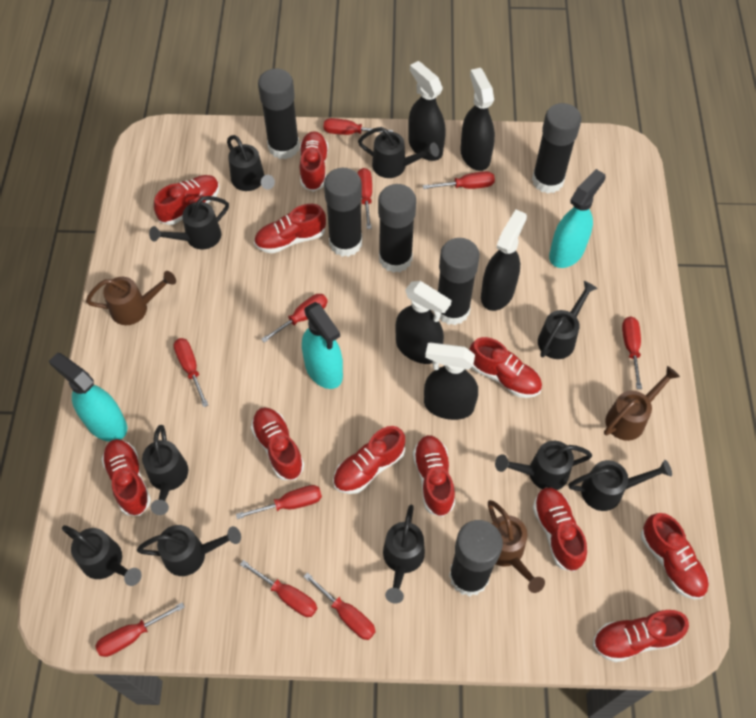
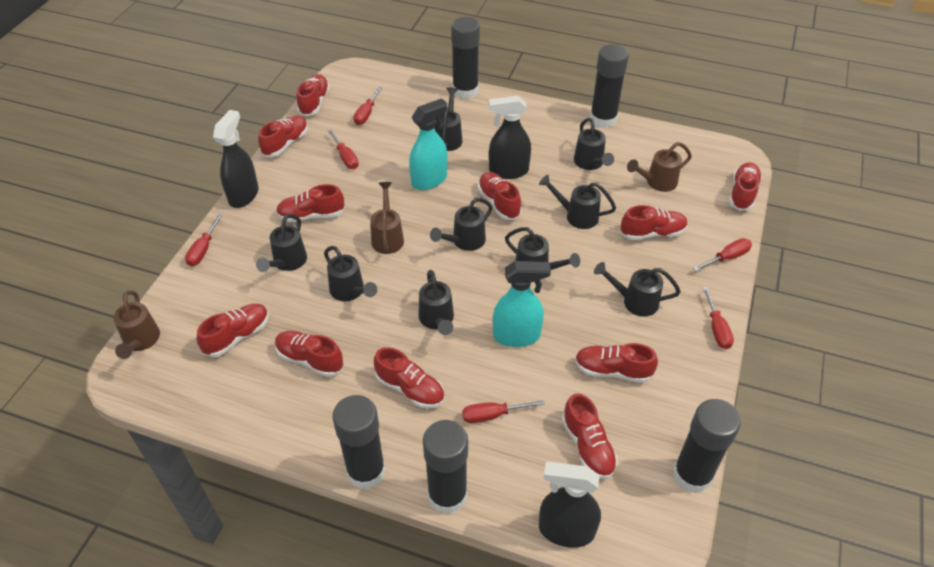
black glue stick: 6 -> 5
black spray bottle: 5 -> 3
black watering can: 10 -> 9
red screwdriver: 10 -> 6
turquoise spray bottle: 3 -> 2

